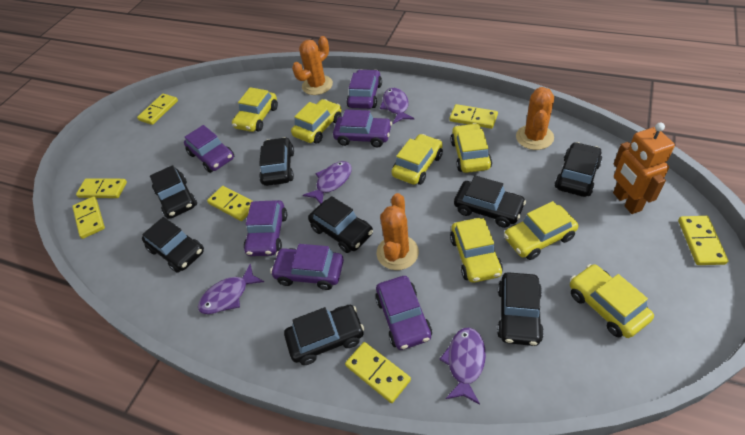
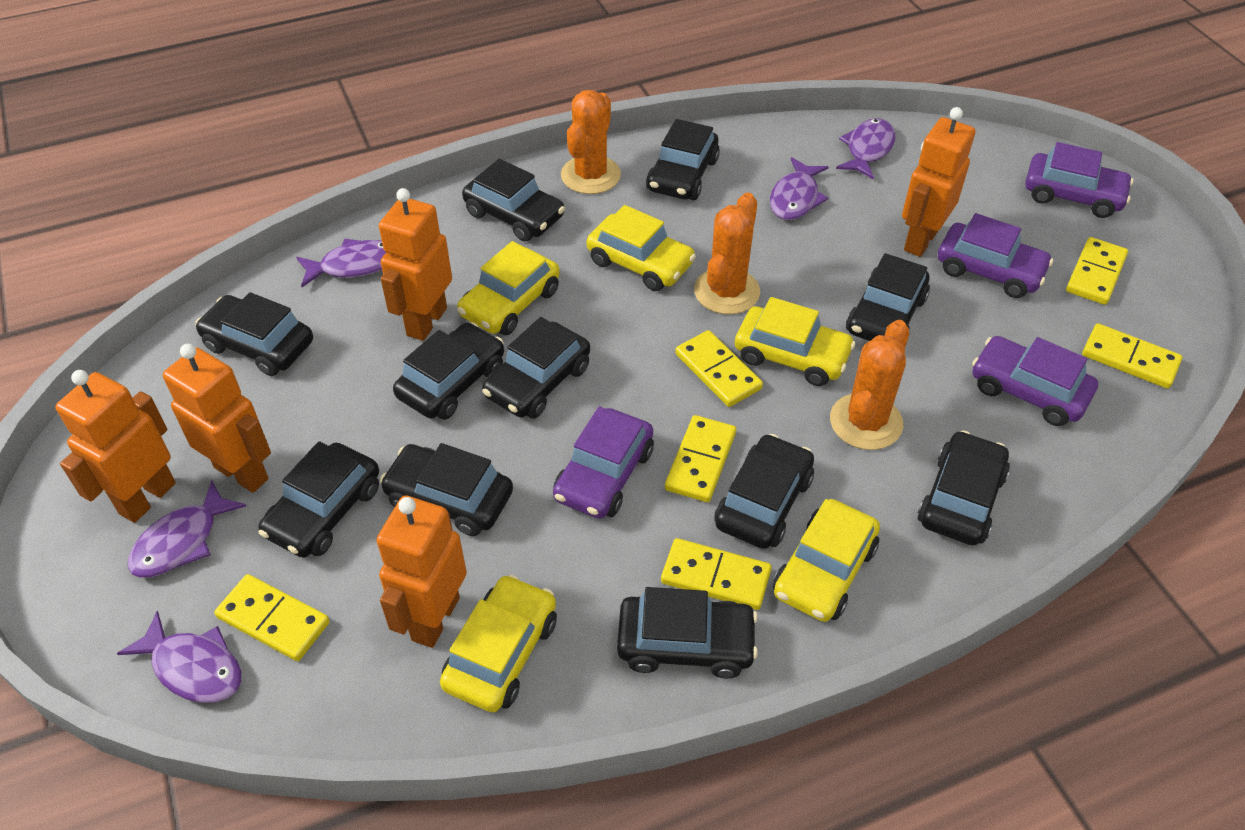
black car: 8 -> 11
orange robot: 1 -> 5
purple car: 6 -> 4
purple fish: 4 -> 5
yellow car: 7 -> 5
yellow domino: 7 -> 6

